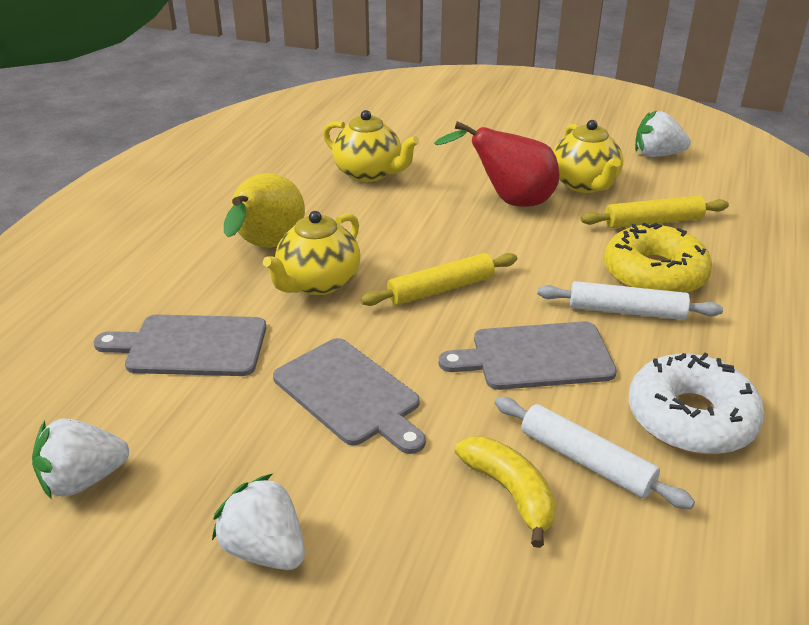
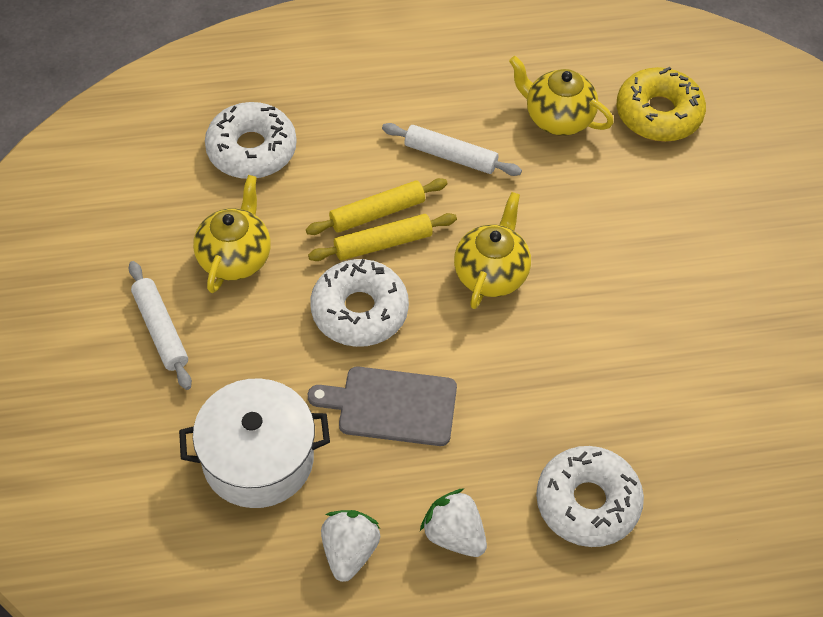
grey cutting board: 3 -> 1
red pear: 1 -> 0
white donut: 1 -> 3
white pot: 0 -> 1
white strawberry: 3 -> 2
yellow banana: 1 -> 0
yellow pear: 1 -> 0

